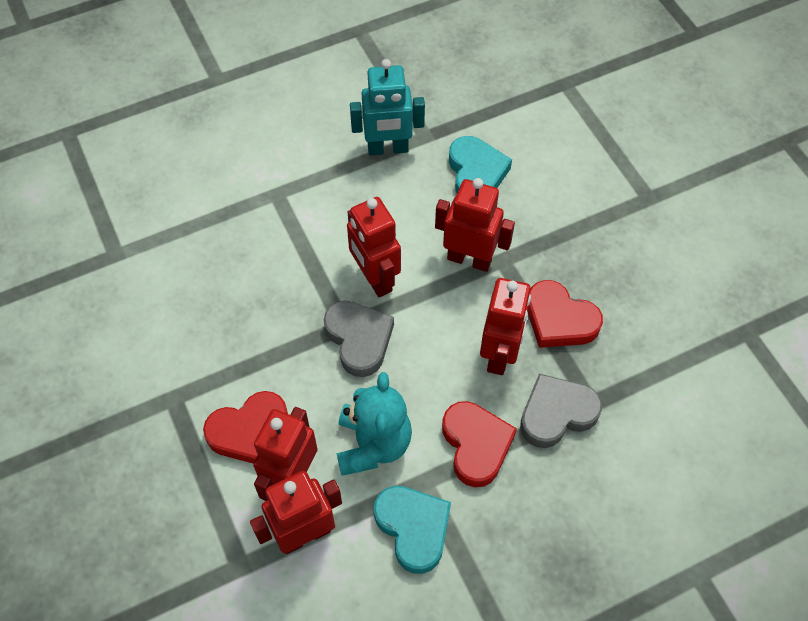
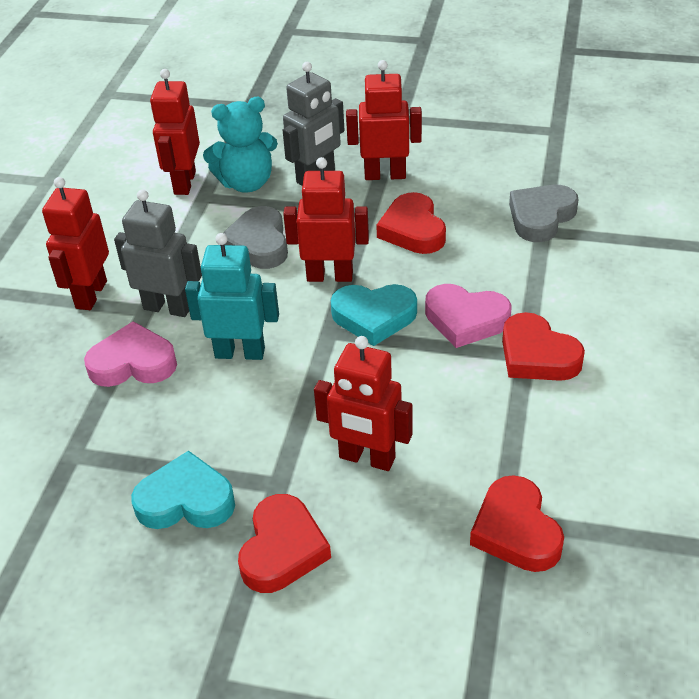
grey robot: 0 -> 2
pink heart: 0 -> 2
red heart: 3 -> 4

